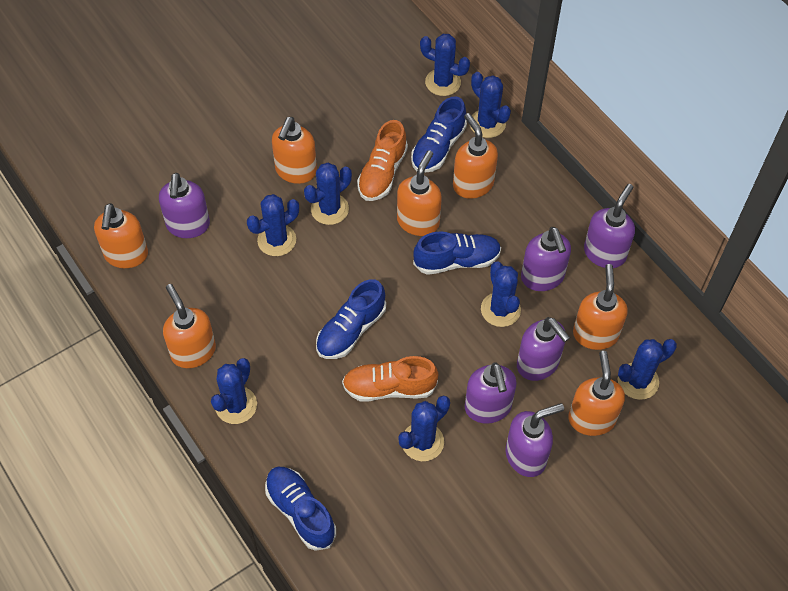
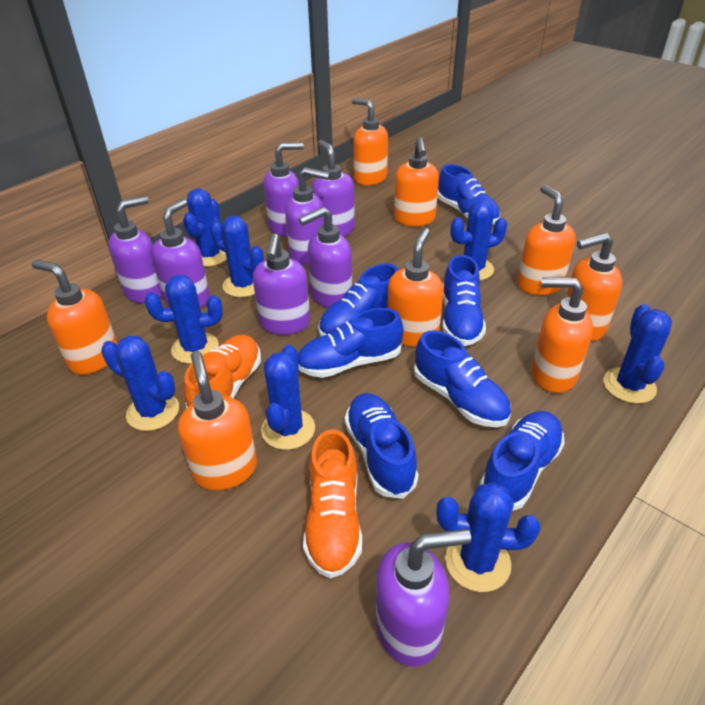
blue shoe: 4 -> 7
orange soap dispenser: 7 -> 8
purple soap dispenser: 6 -> 8

